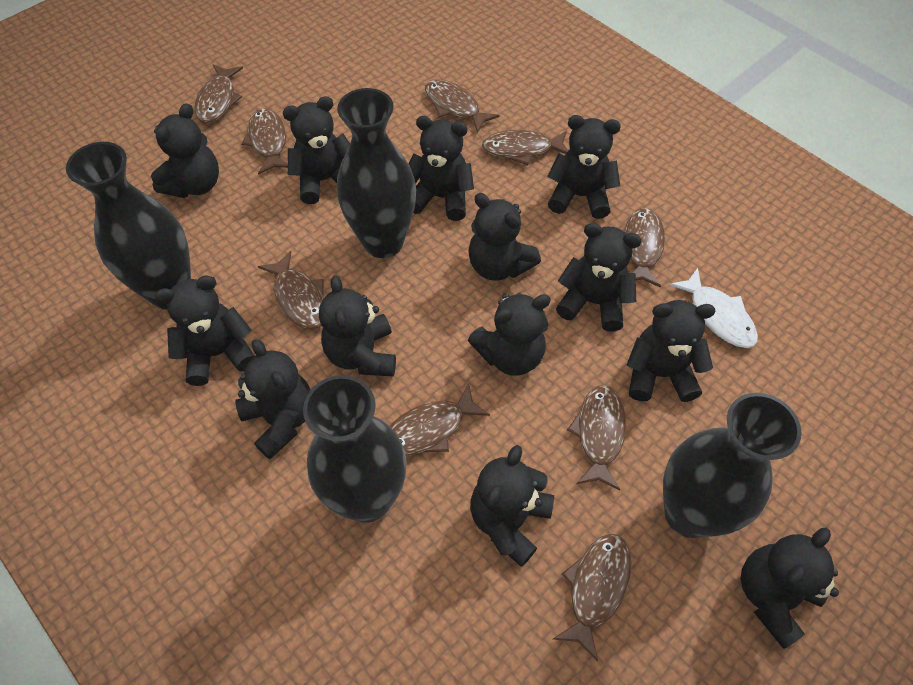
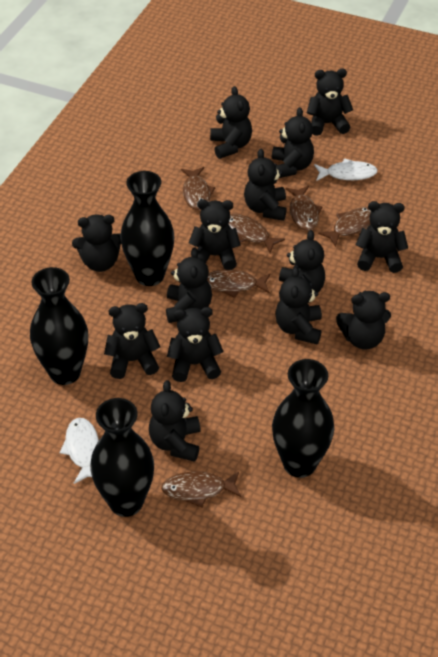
black teddy bear: 13 -> 14
brown fish: 9 -> 6
white fish: 1 -> 2

